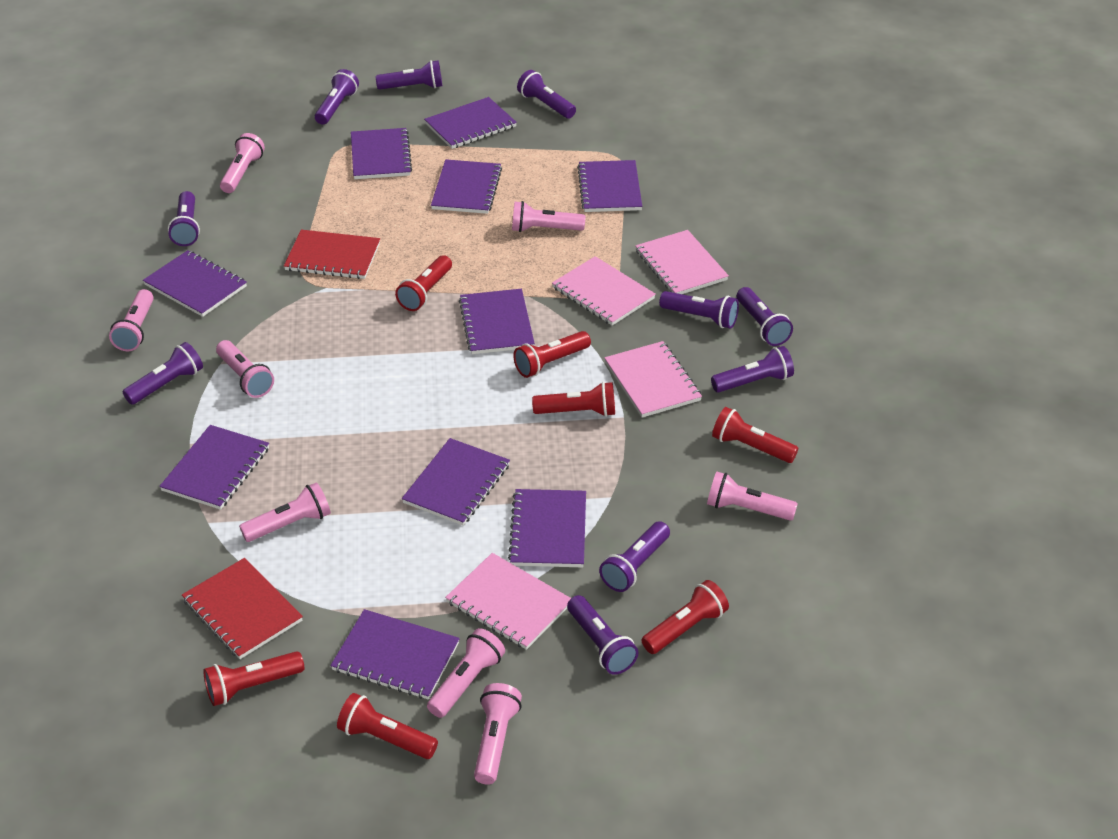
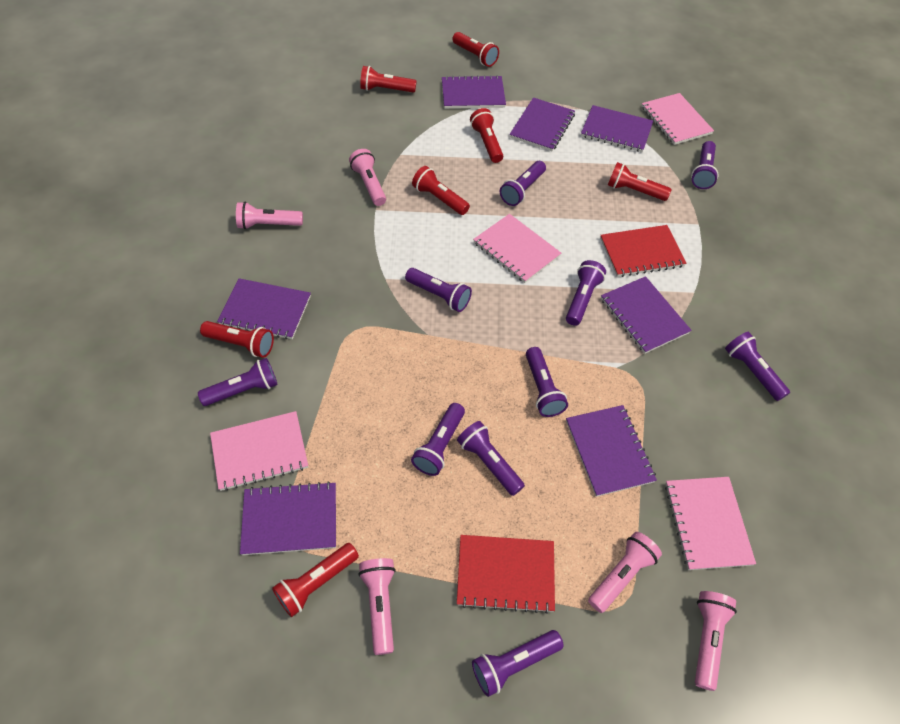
pink flashlight: 8 -> 5
purple notebook: 10 -> 7

